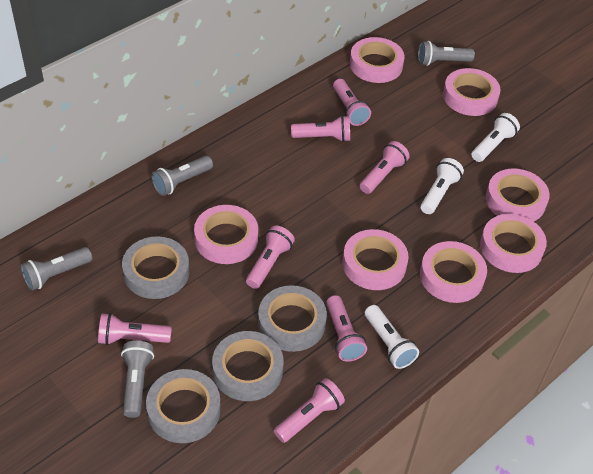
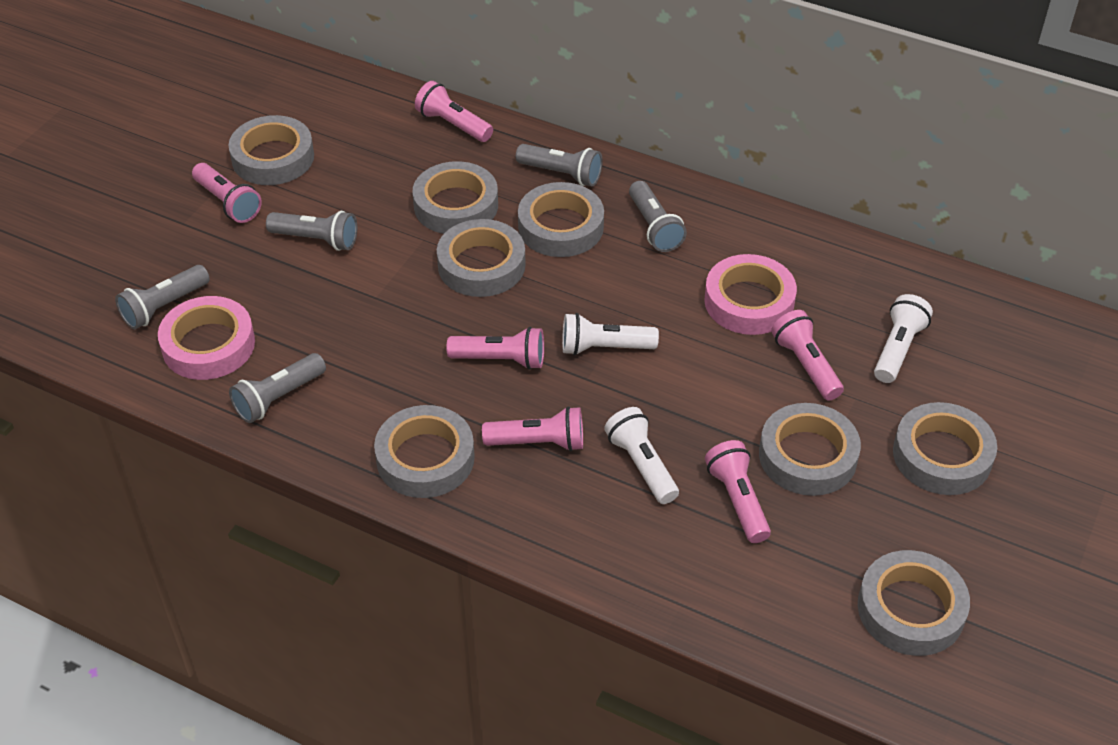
grey flashlight: 4 -> 5
grey tape: 4 -> 8
pink flashlight: 7 -> 6
pink tape: 7 -> 2

